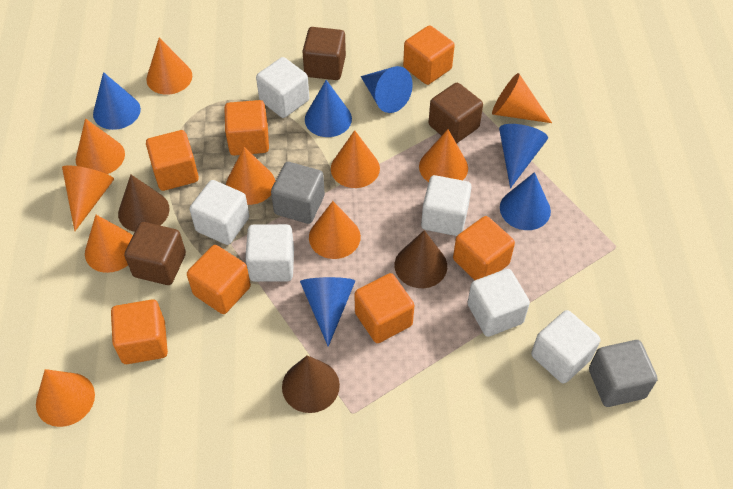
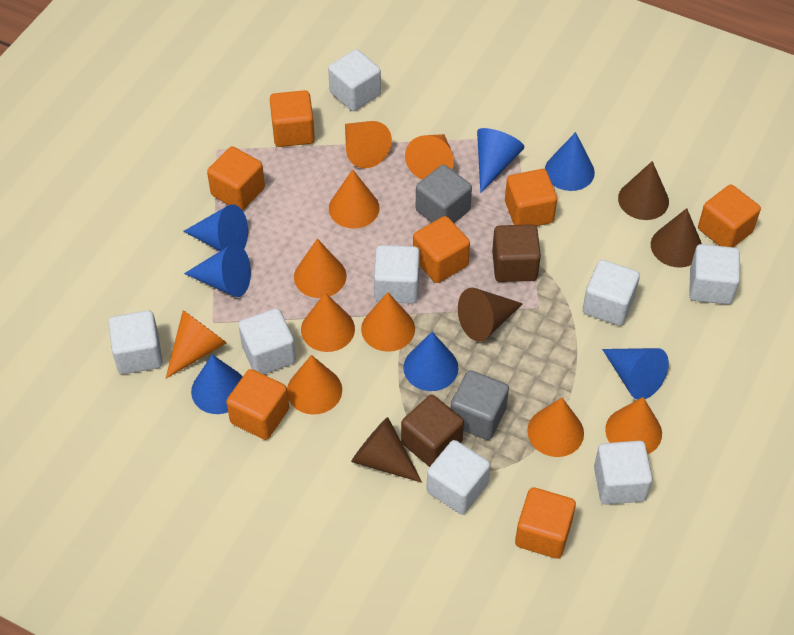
blue cone: 6 -> 7
brown cone: 3 -> 4
brown cube: 3 -> 2
white cube: 6 -> 8

